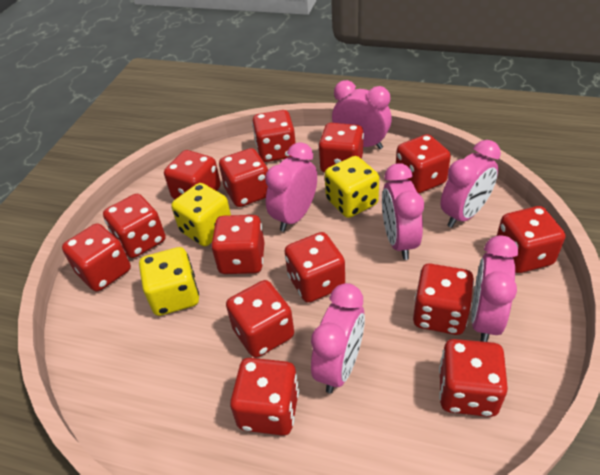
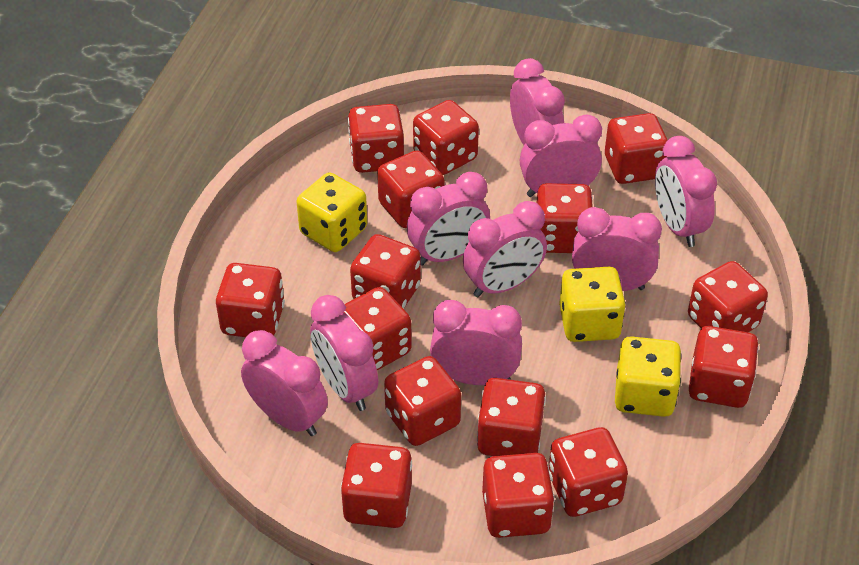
pink clock: 6 -> 9
red dice: 14 -> 15

